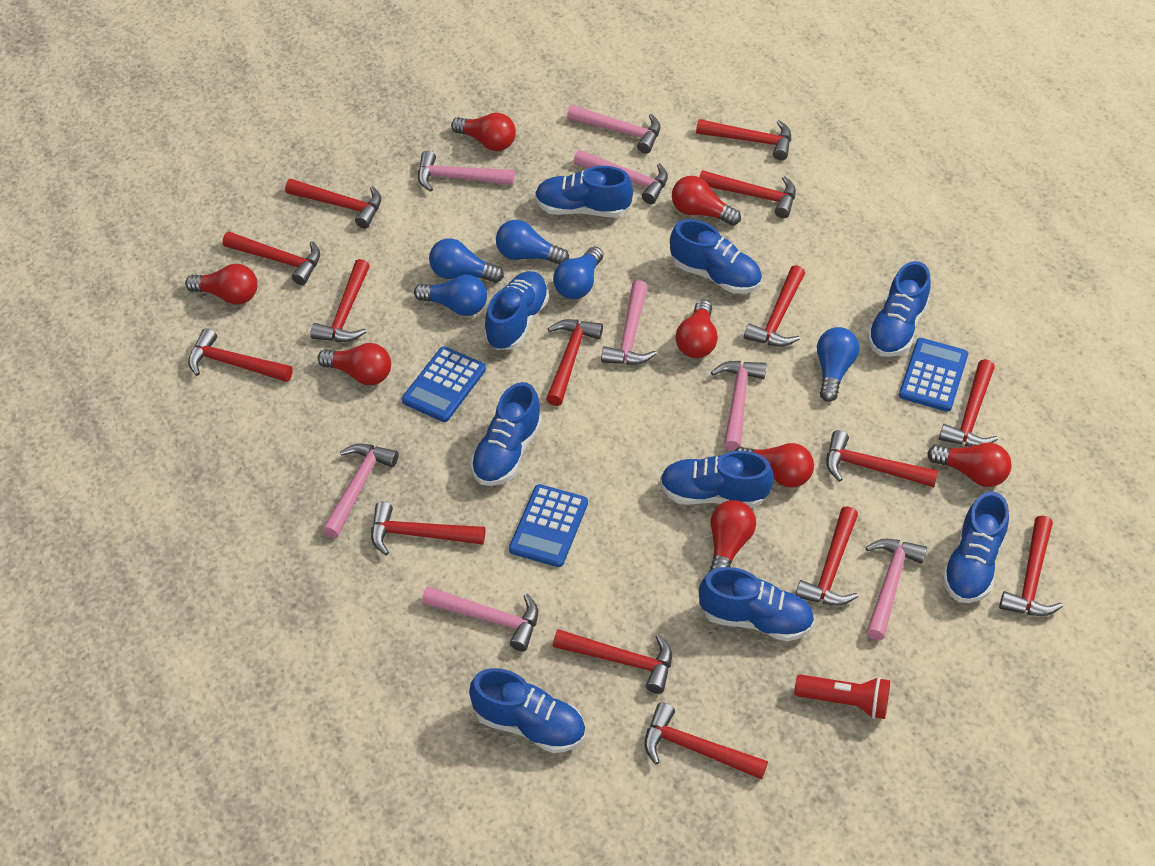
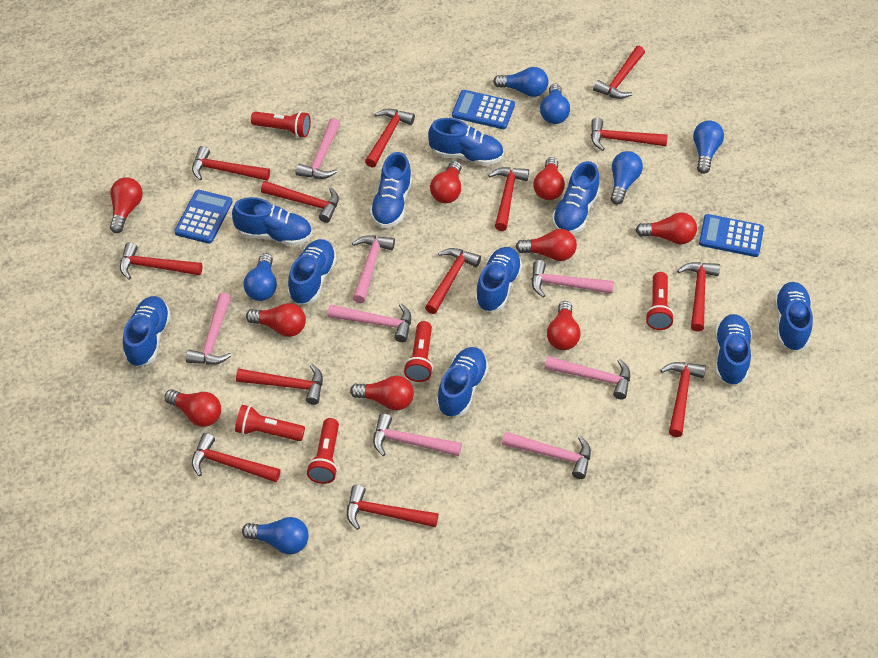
blue light bulb: 5 -> 6
blue shoe: 9 -> 10
red flashlight: 1 -> 5
red hammer: 15 -> 13
red light bulb: 8 -> 9

